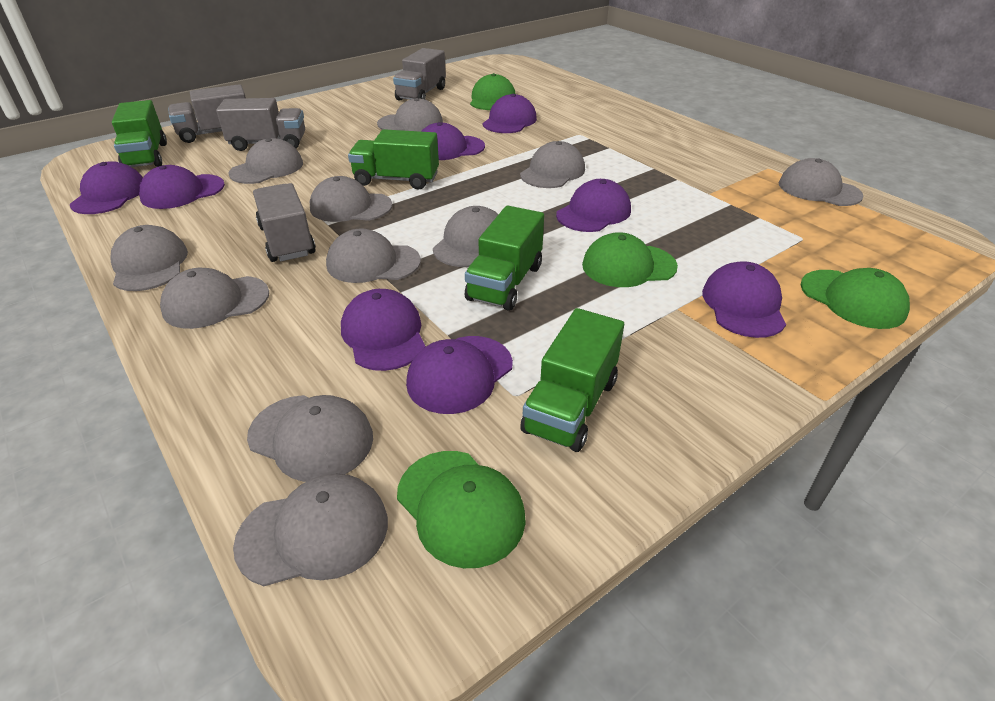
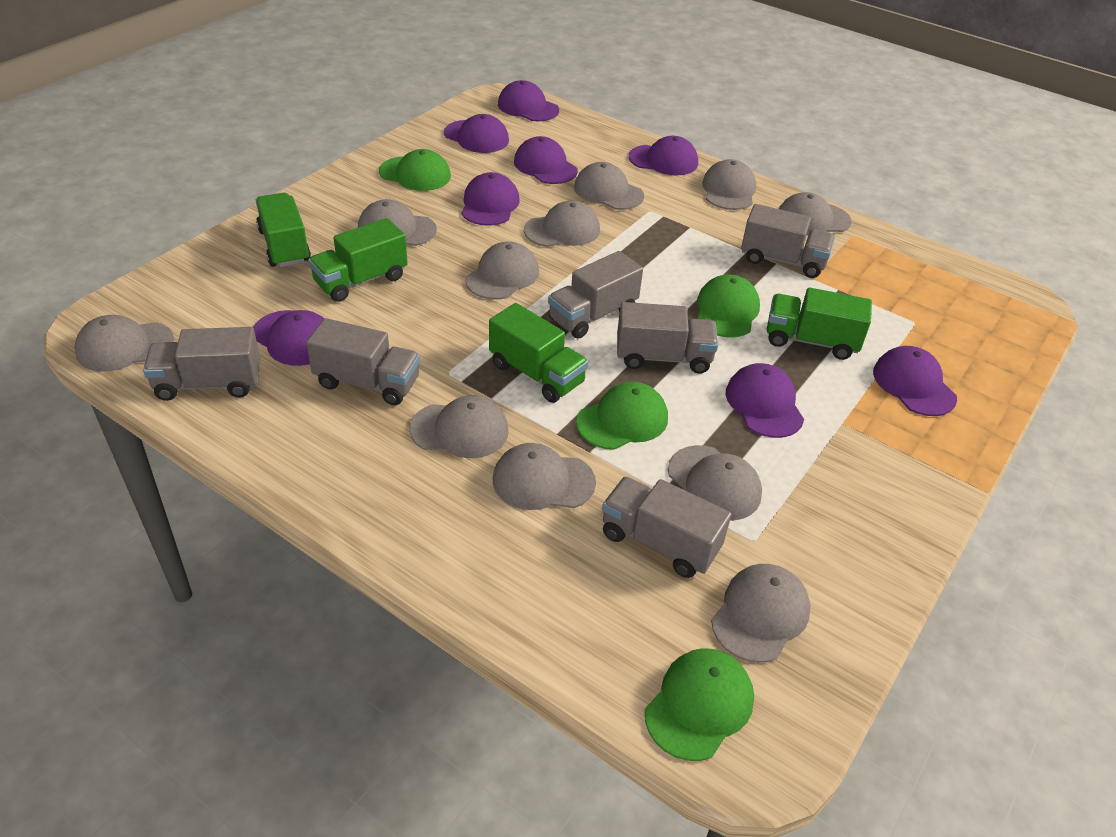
grey truck: 4 -> 6

